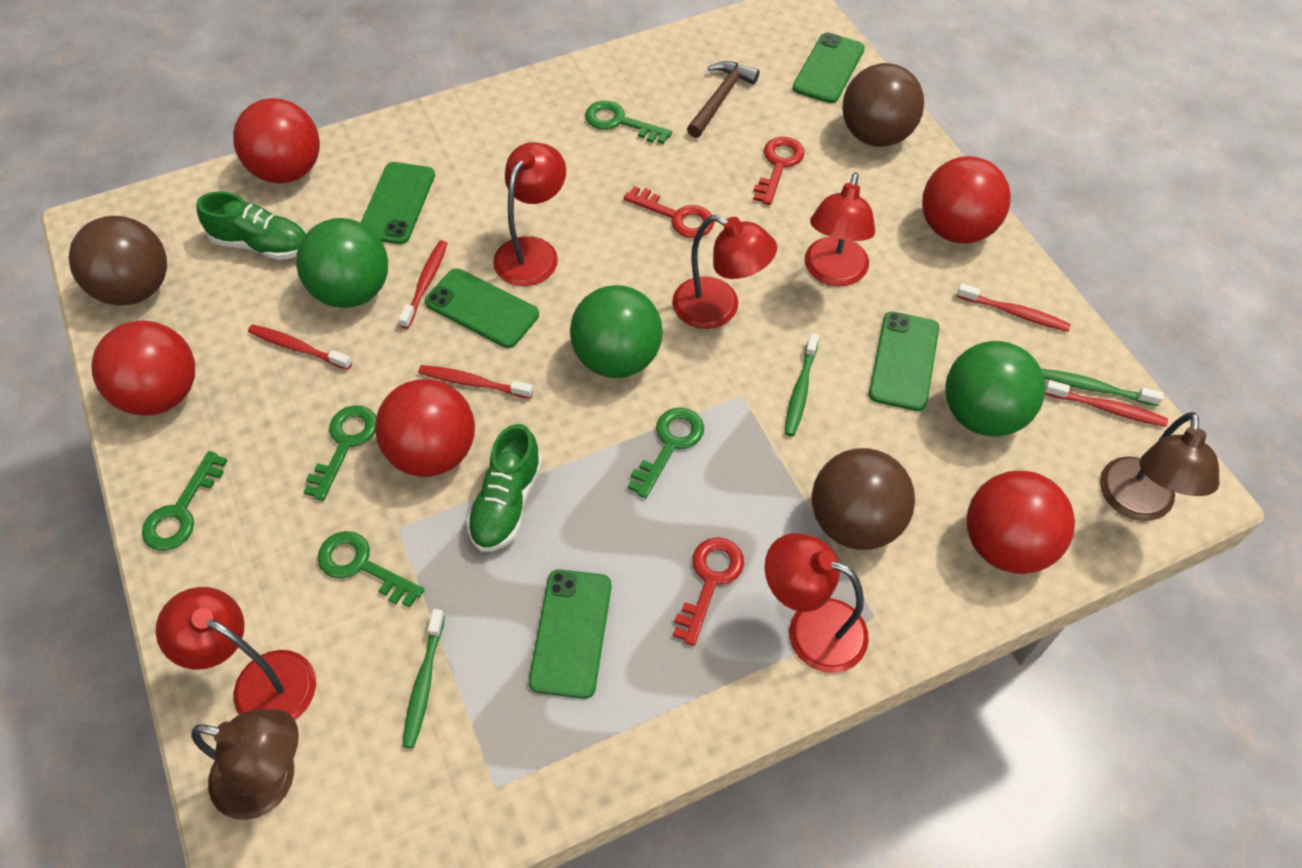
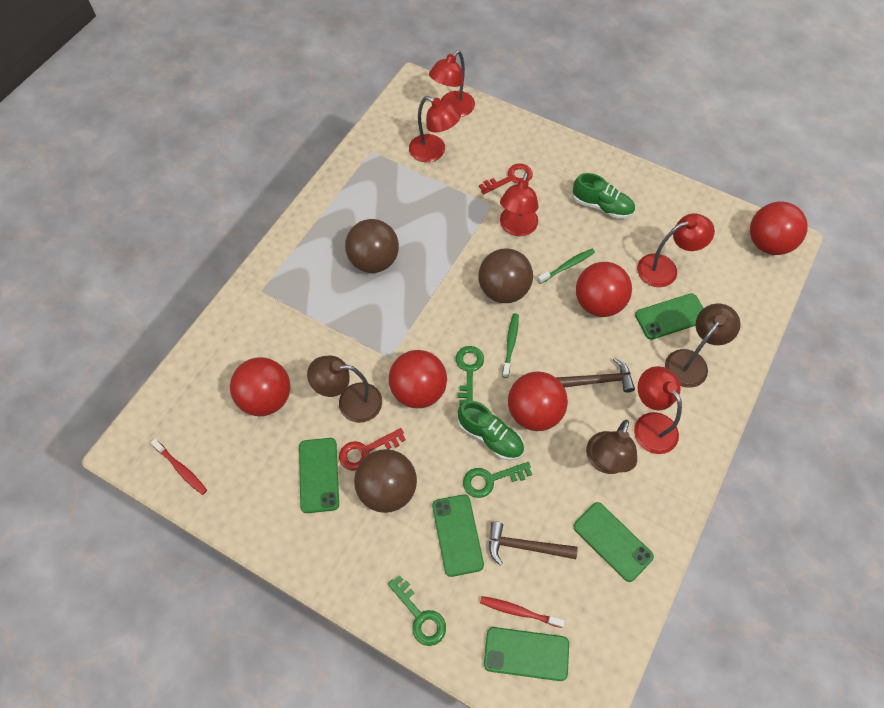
brown hammer: 1 -> 2
brown lamp: 2 -> 3
green ball: 3 -> 0
green key: 5 -> 3
green toothbrush: 3 -> 2
red key: 3 -> 2
red toothbrush: 5 -> 2

